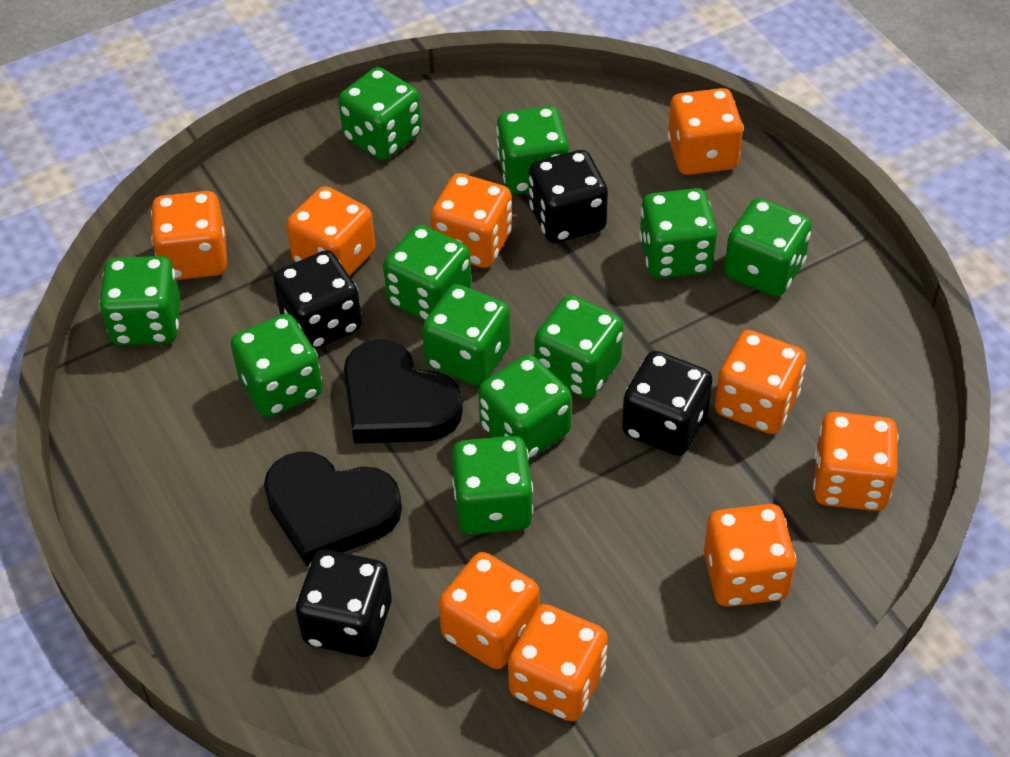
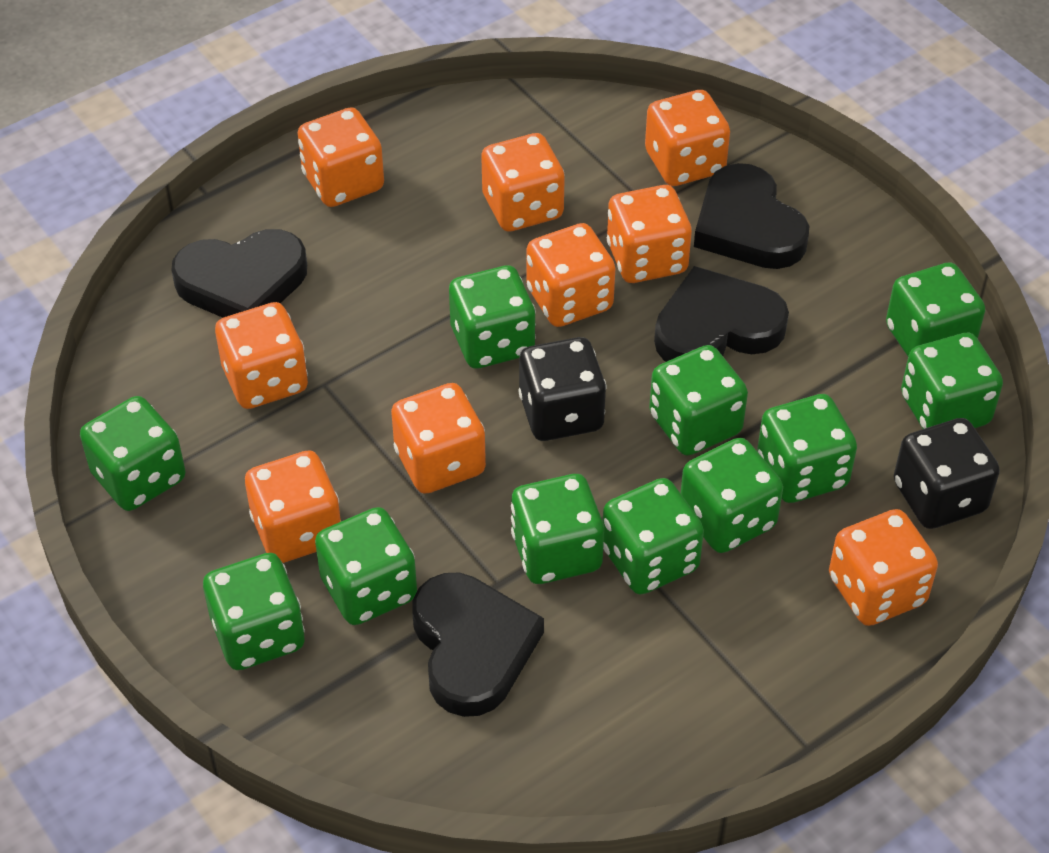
black dice: 4 -> 2
black heart: 2 -> 4

